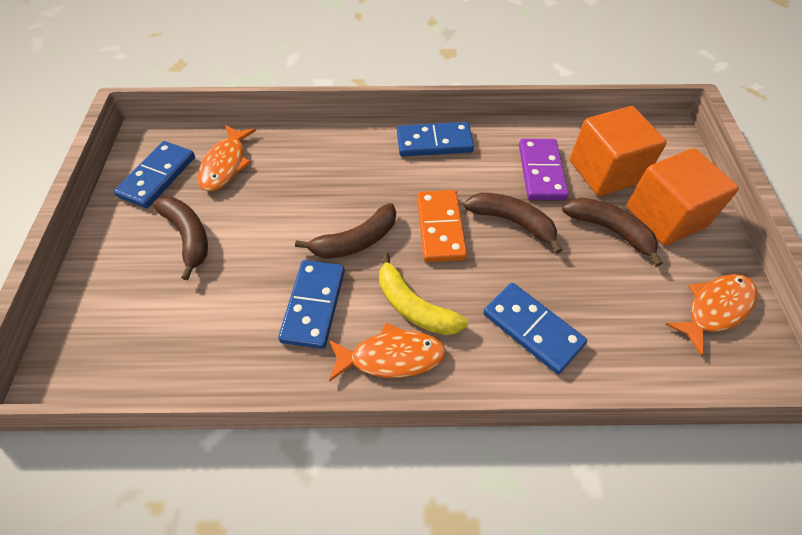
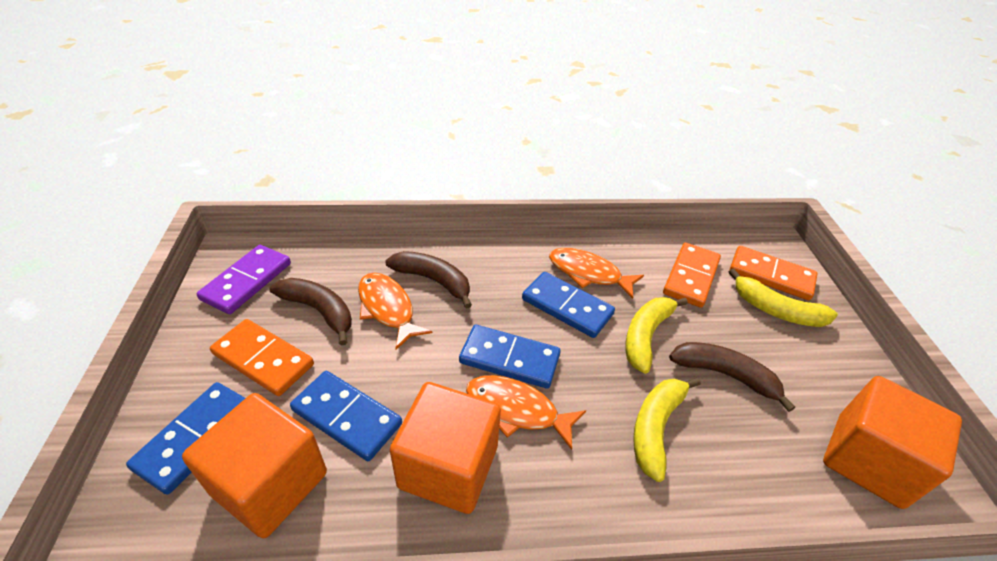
brown banana: 4 -> 3
orange cube: 2 -> 3
orange domino: 1 -> 3
yellow banana: 1 -> 3

